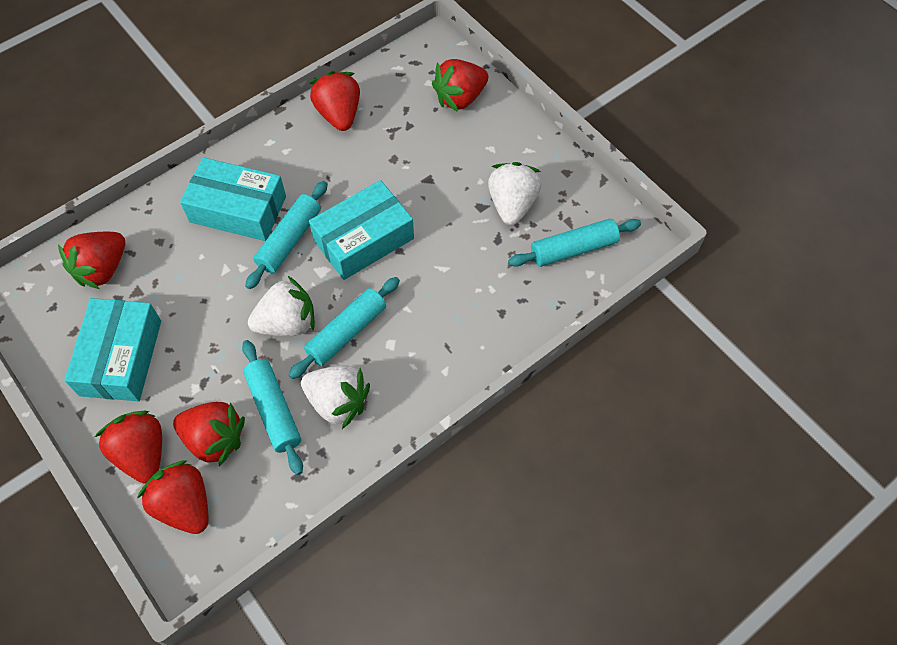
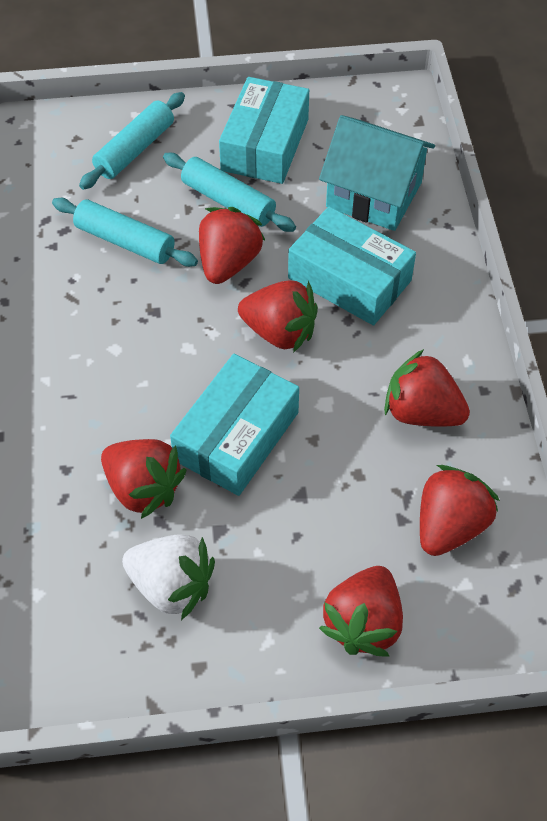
turquoise house: 0 -> 1
turquoise rolling pin: 4 -> 3
white strawberry: 3 -> 1

